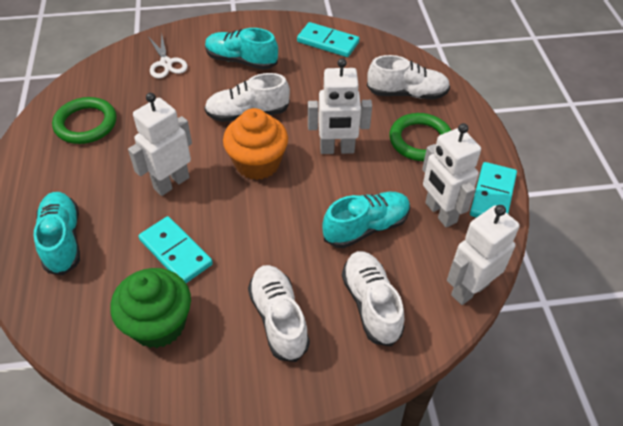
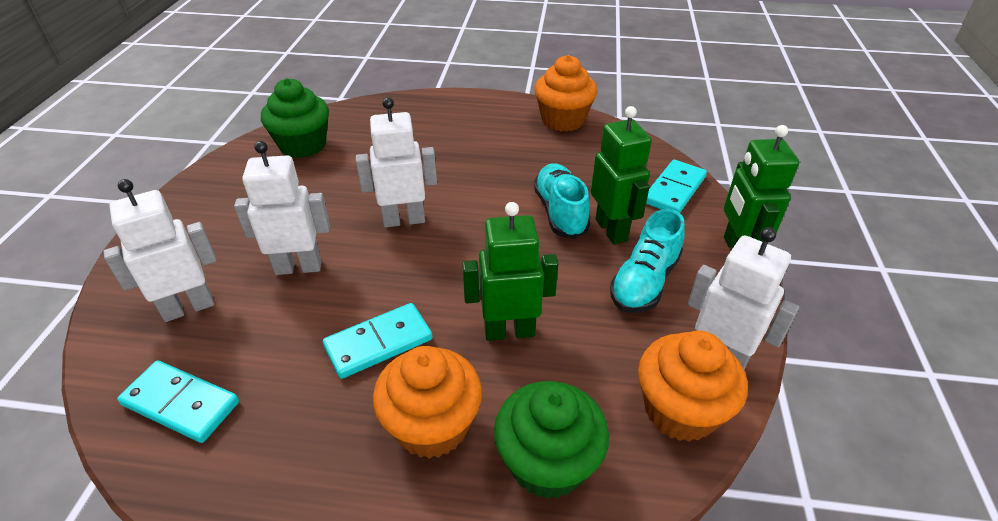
green cupcake: 1 -> 2
green ring: 2 -> 0
green robot: 0 -> 3
orange cupcake: 1 -> 3
turquoise shoe: 3 -> 2
white scissors: 1 -> 0
white shoe: 4 -> 0

